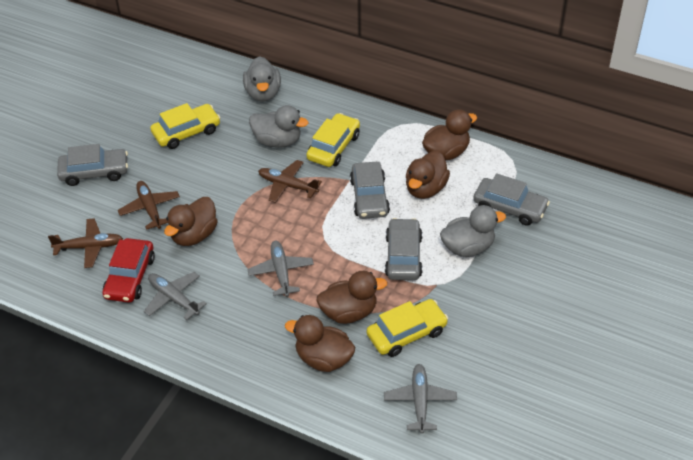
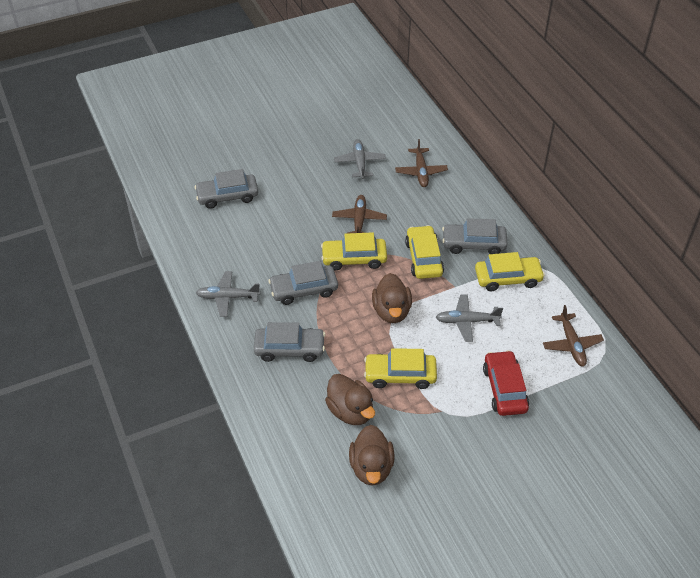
brown duck: 5 -> 3
grey duck: 3 -> 0
yellow car: 3 -> 4

